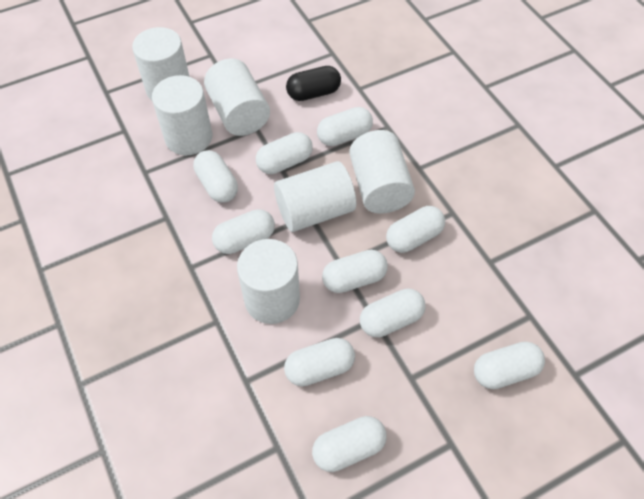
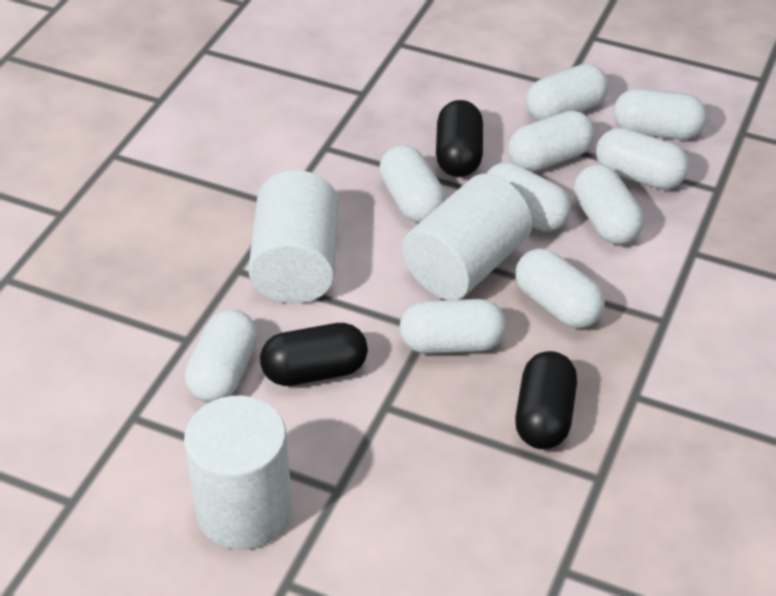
black capsule: 1 -> 3
white cylinder: 6 -> 3

